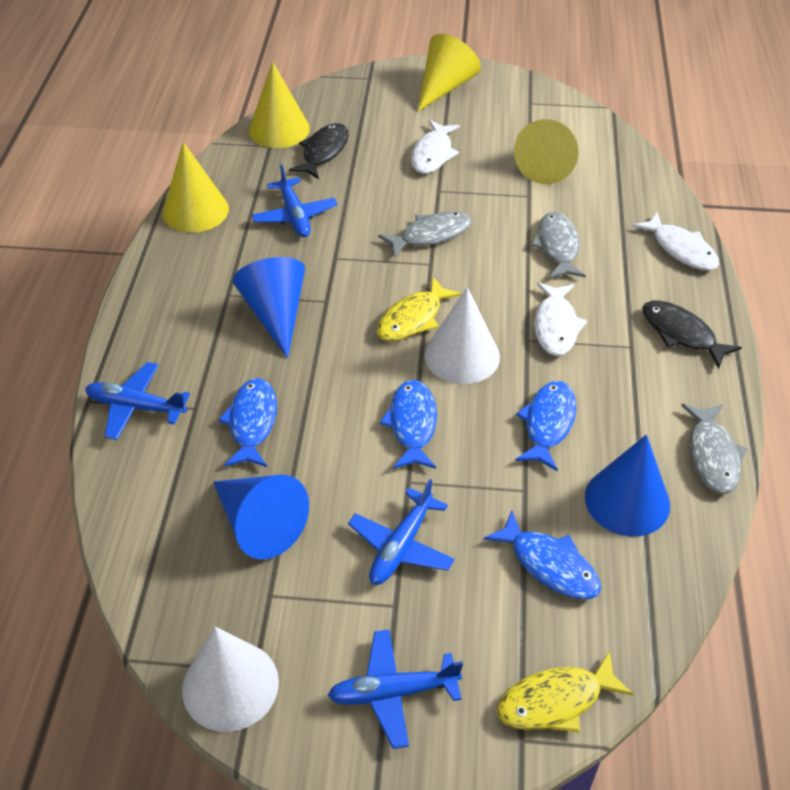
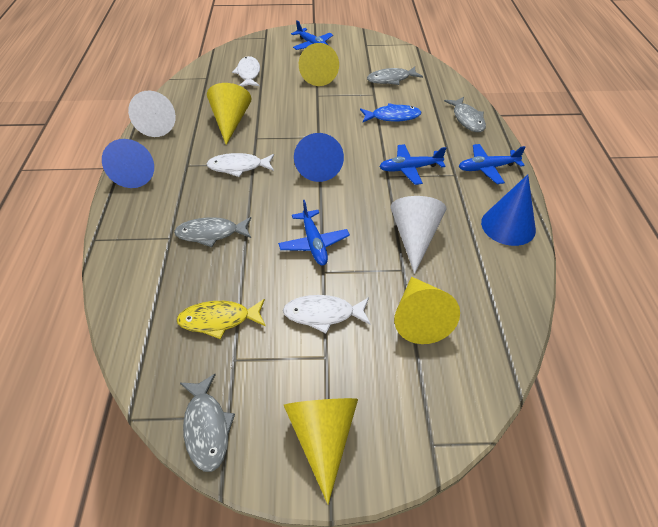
black fish: 2 -> 0
blue fish: 4 -> 1
grey fish: 3 -> 4
yellow fish: 2 -> 1

